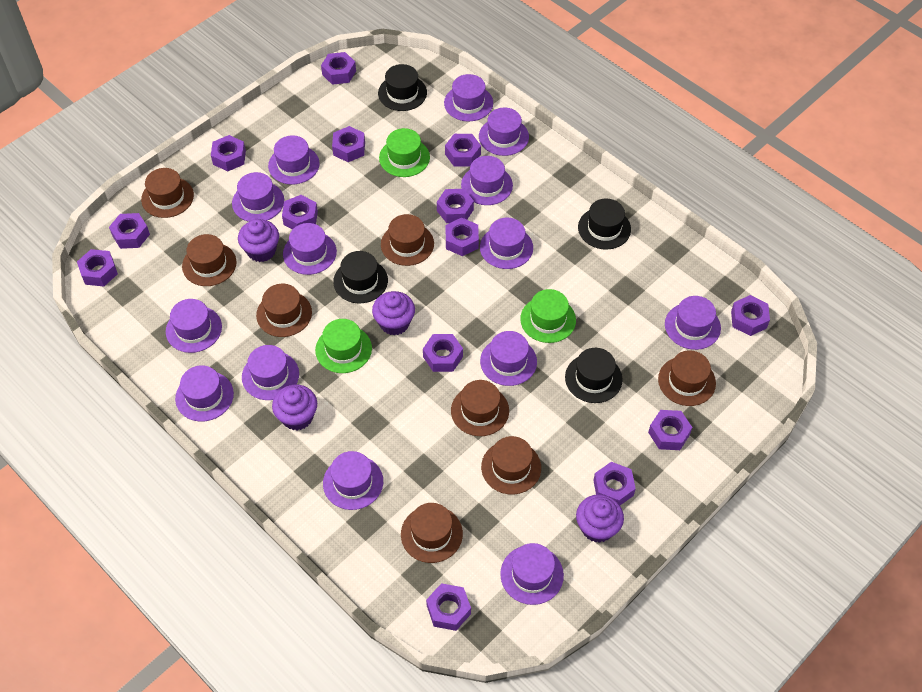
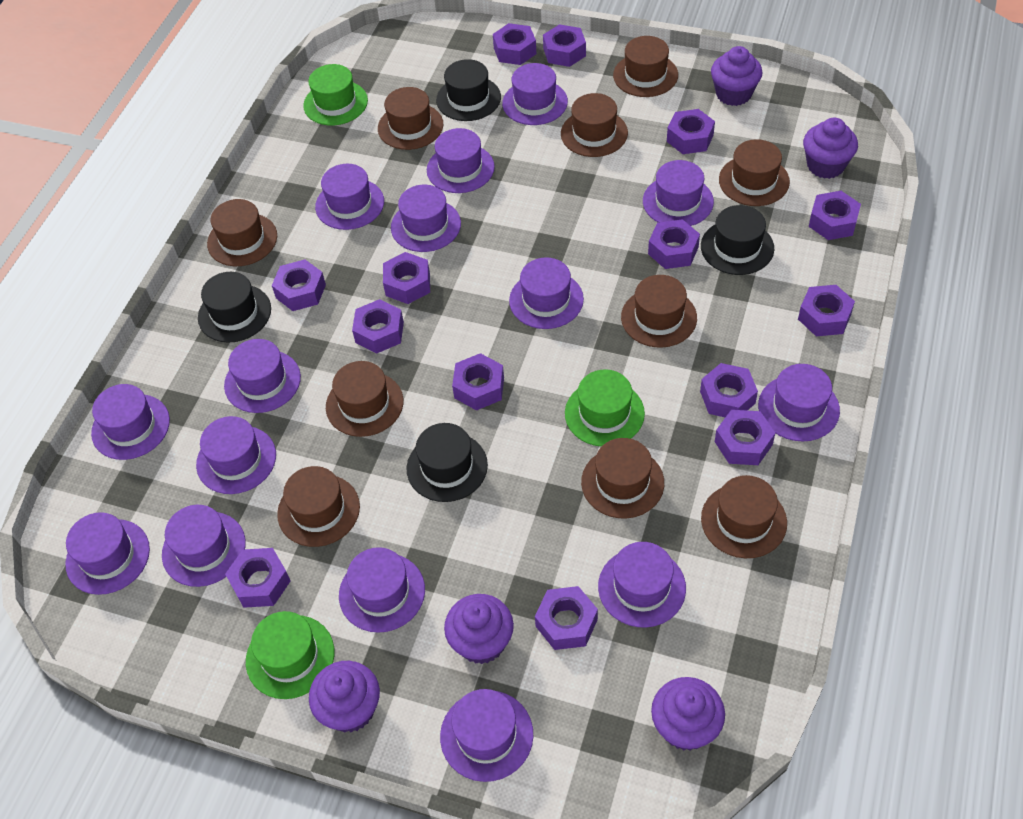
brown hat: 8 -> 10
purple cupcake: 4 -> 5
purple hat: 14 -> 15

